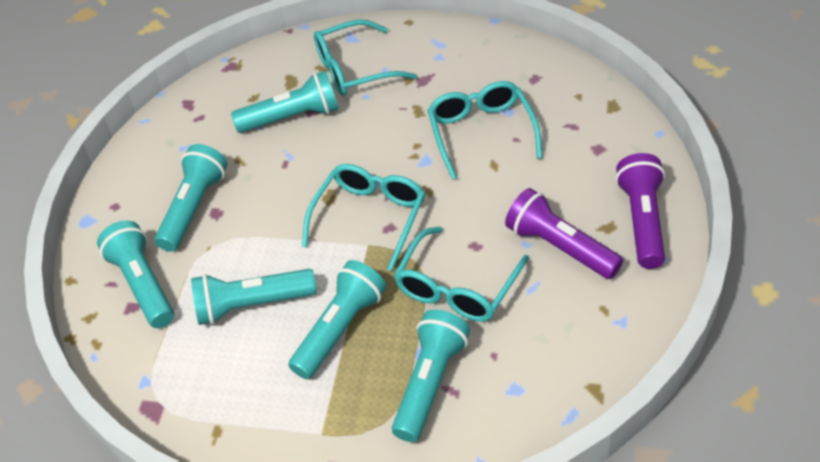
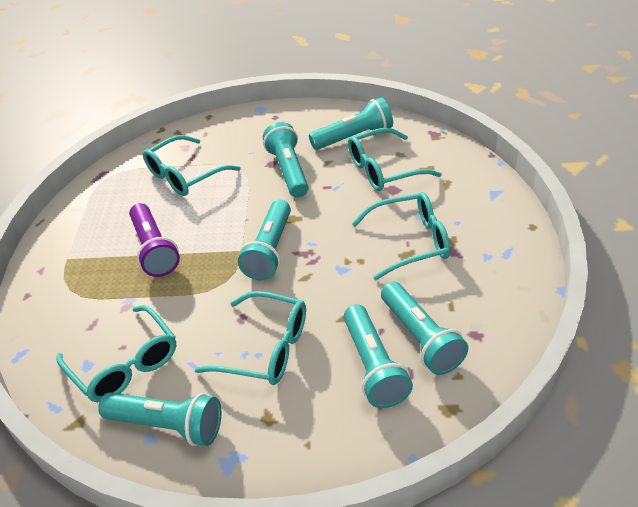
purple flashlight: 2 -> 1
turquoise glasses: 4 -> 5

